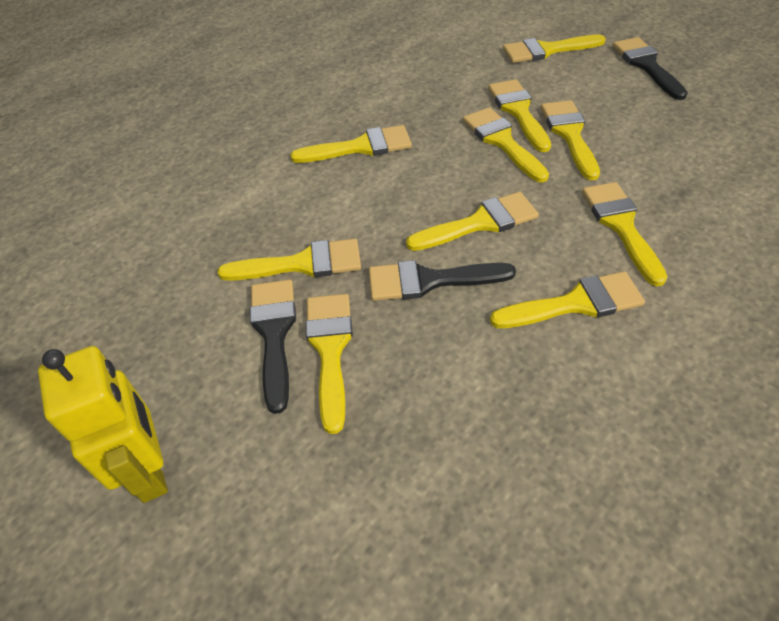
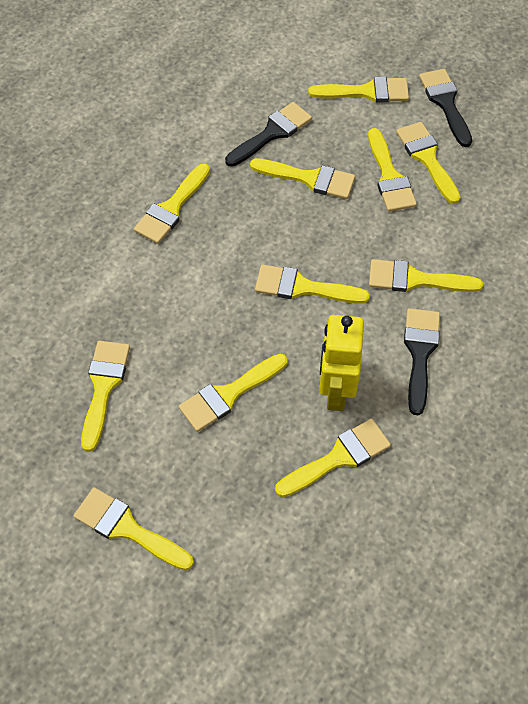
yellow brush: 10 -> 11

